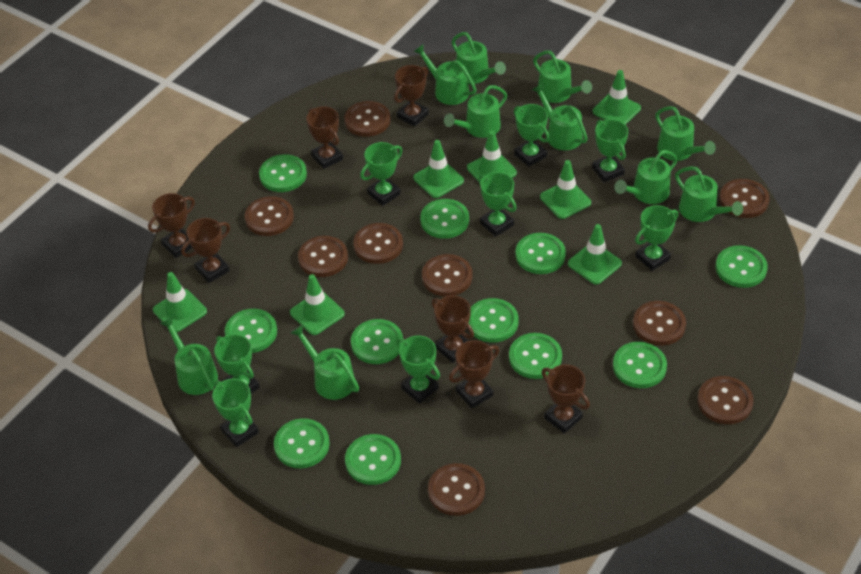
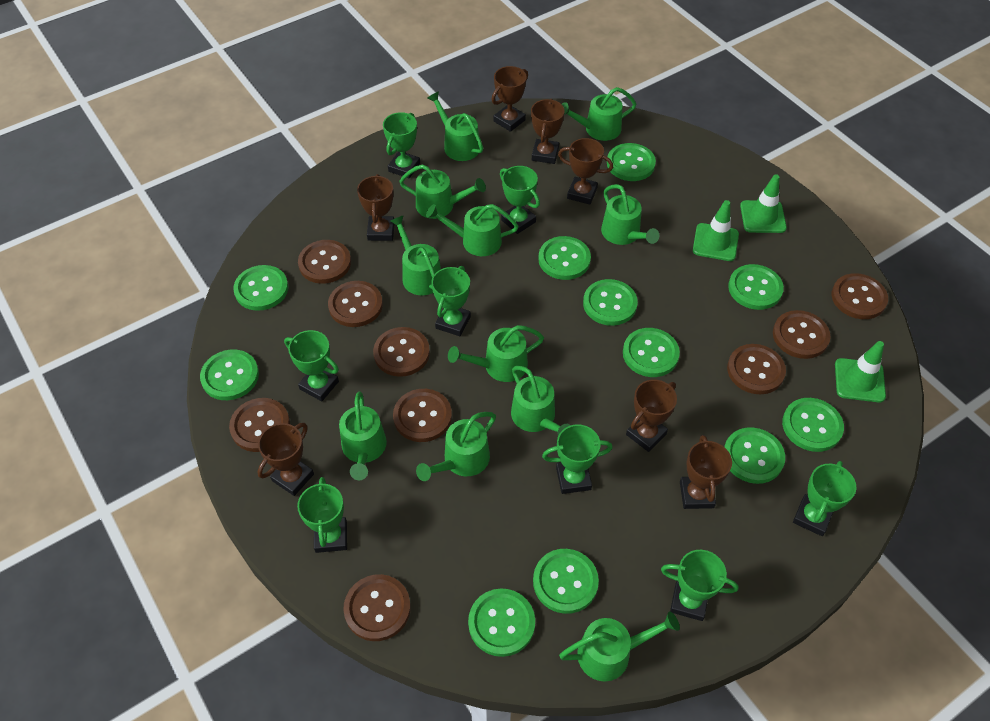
green traffic cone: 7 -> 3
green watering can: 10 -> 11

